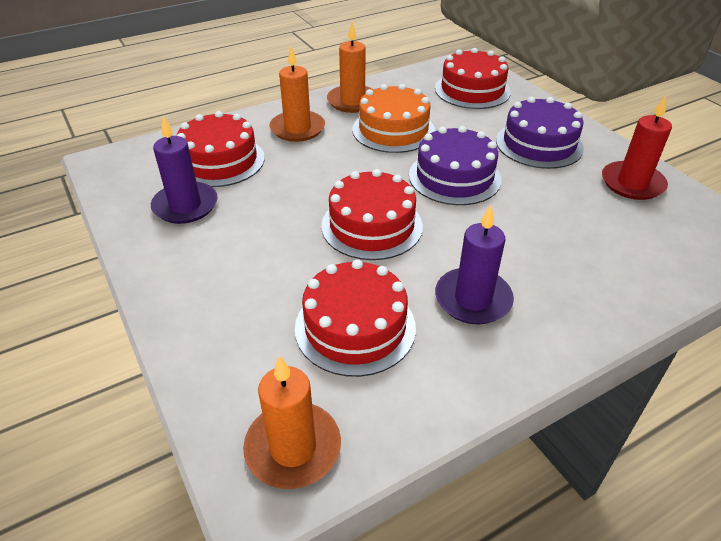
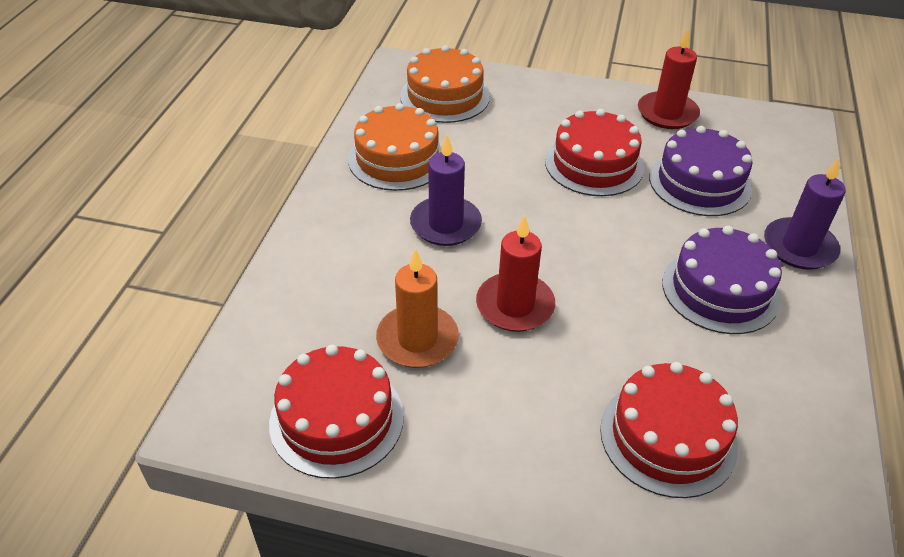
orange cake: 1 -> 2
orange candle: 3 -> 1
red cake: 4 -> 3
red candle: 1 -> 2

